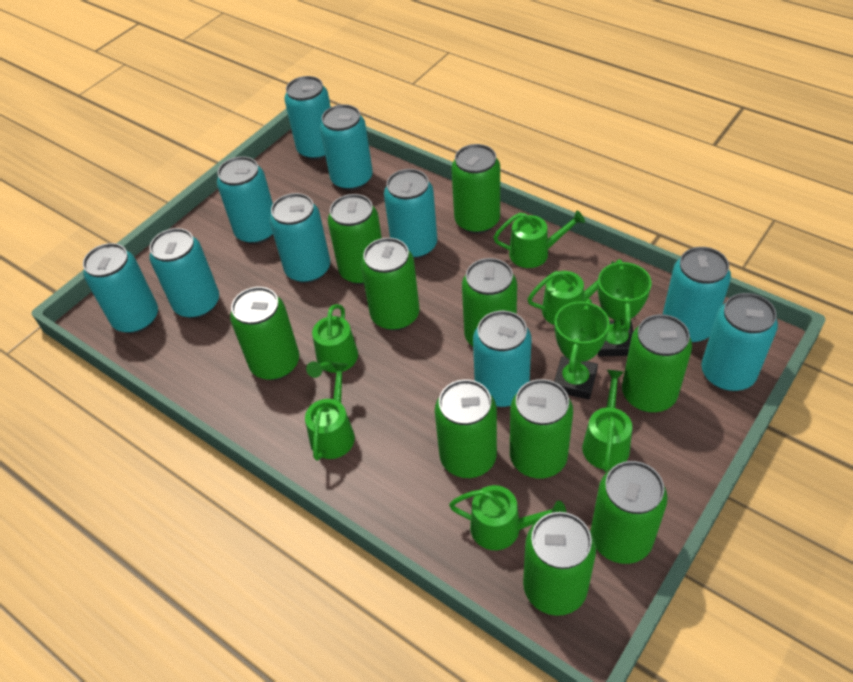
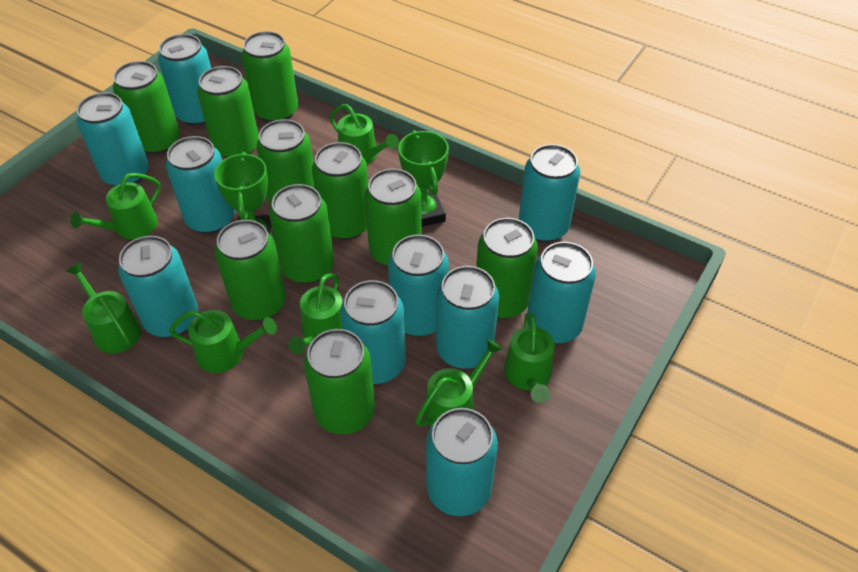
green watering can: 6 -> 7

